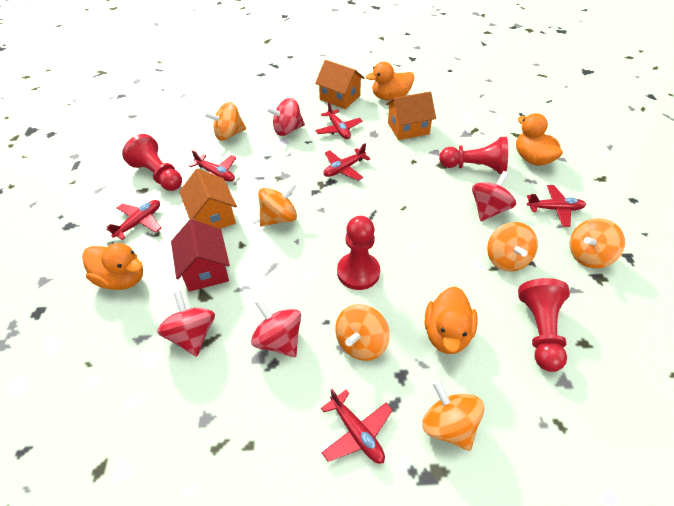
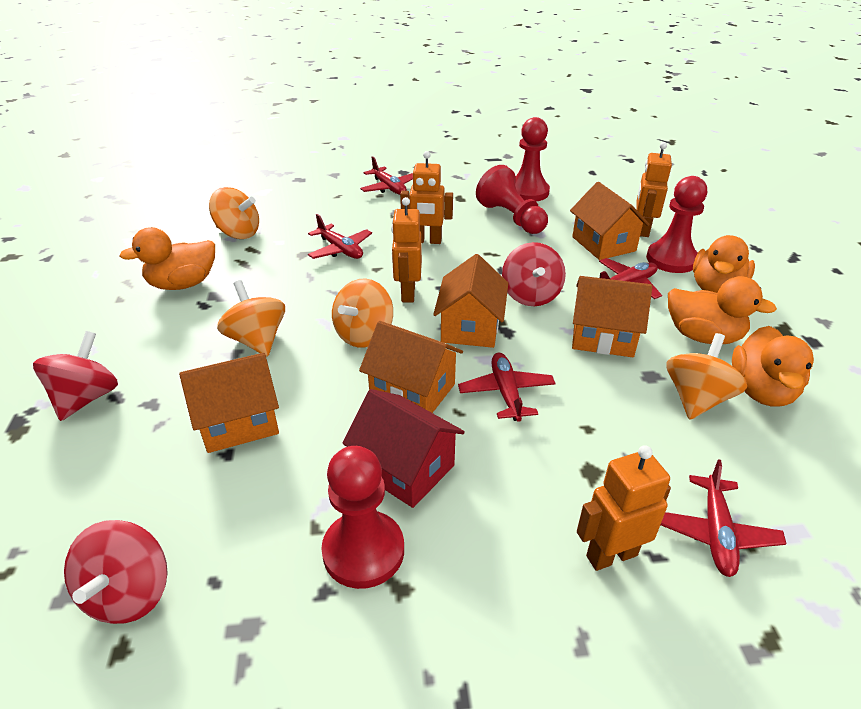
orange house: 3 -> 5
orange robot: 0 -> 4
orange spinning top: 6 -> 4
red plane: 6 -> 5
red spinning top: 4 -> 3

